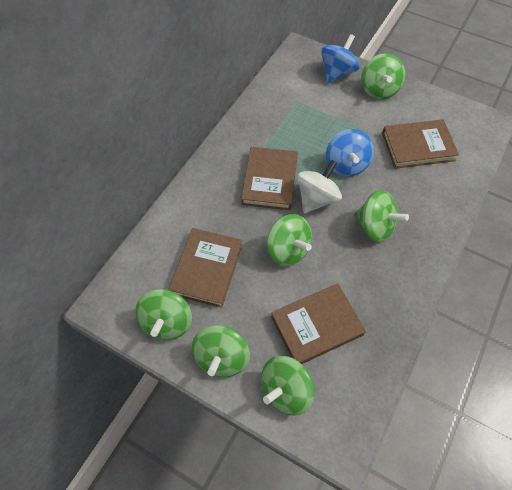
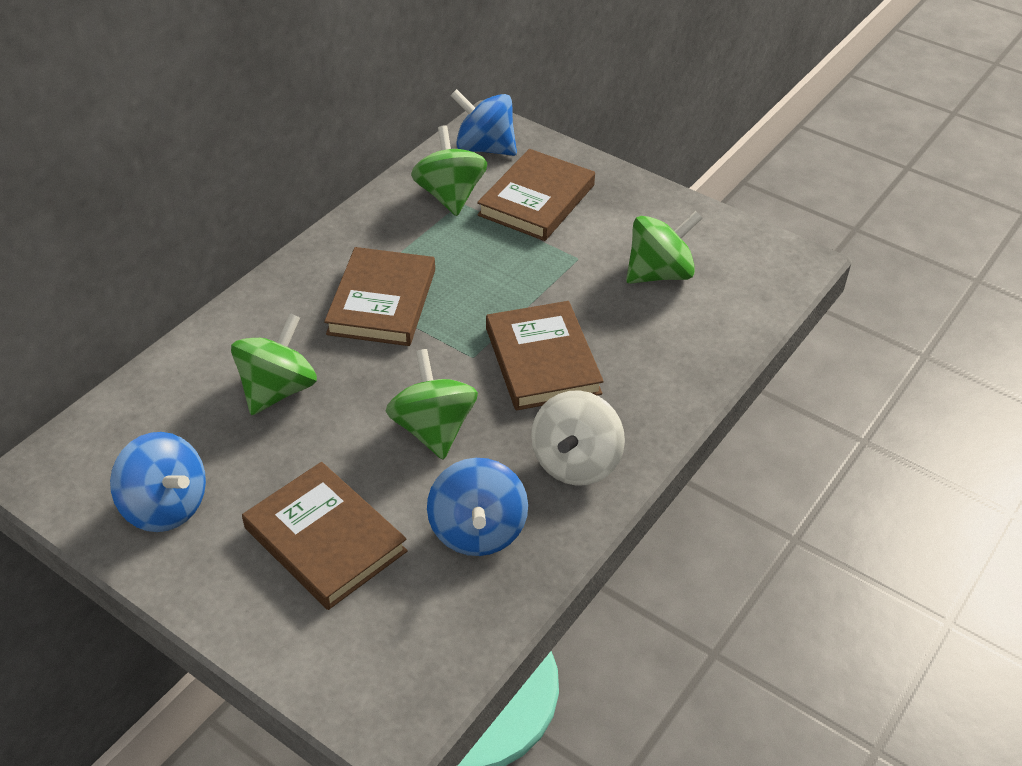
blue spinning top: 2 -> 3
green spinning top: 6 -> 4

